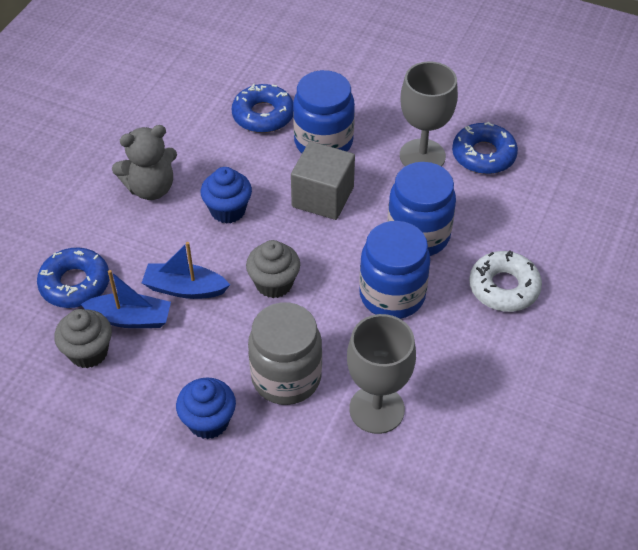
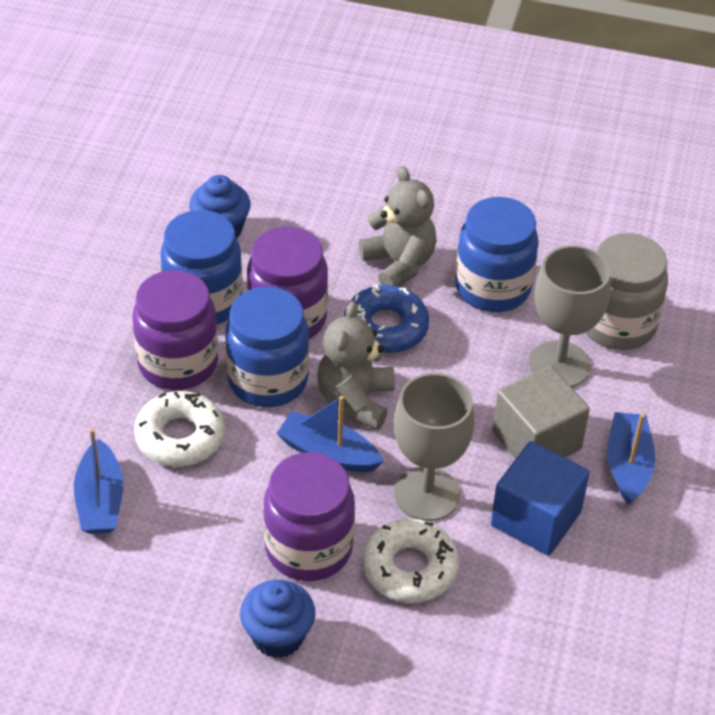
blue boat: 2 -> 3
blue cube: 0 -> 1
blue donut: 3 -> 1
grey cupcake: 2 -> 0
grey teddy bear: 1 -> 2
purple jar: 0 -> 3
white donut: 1 -> 2

